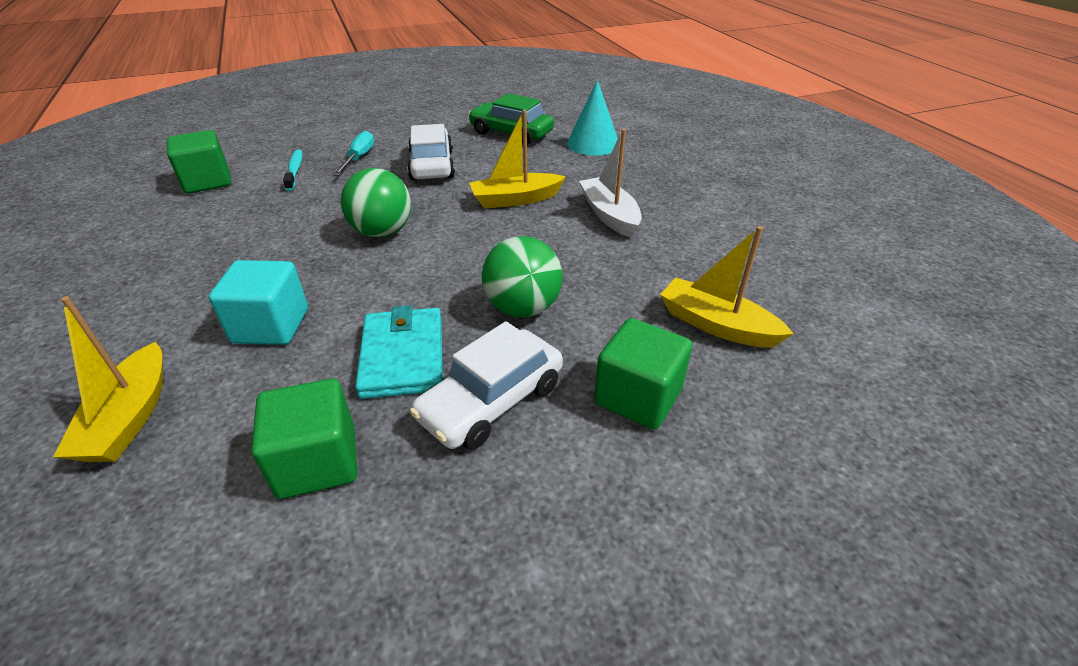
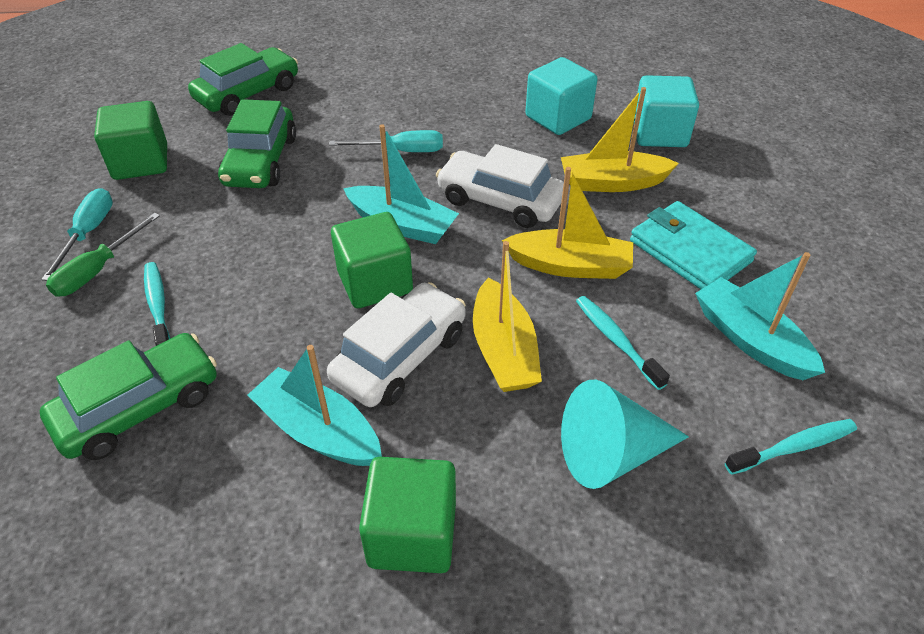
green ball: 2 -> 0
green car: 1 -> 3
green screwdriver: 0 -> 1
turquoise boat: 0 -> 3
turquoise cube: 1 -> 2
turquoise screwdriver: 1 -> 2
turquoise toothbrush: 1 -> 3
white boat: 1 -> 0

